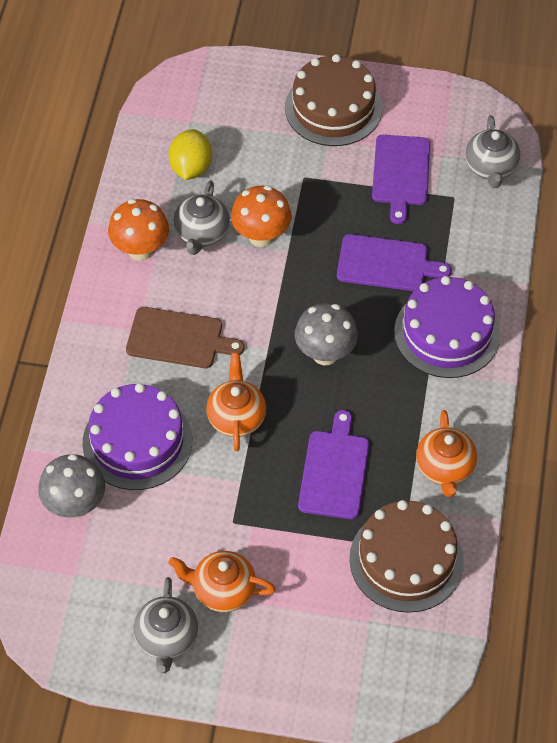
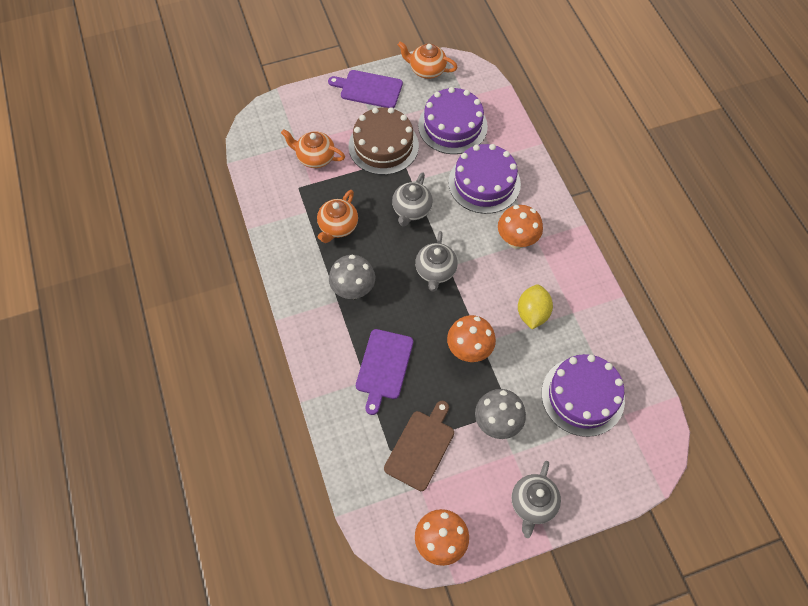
brown cake: 2 -> 1
orange mushroom: 2 -> 3
purple cake: 2 -> 3
purple cutting board: 3 -> 2

